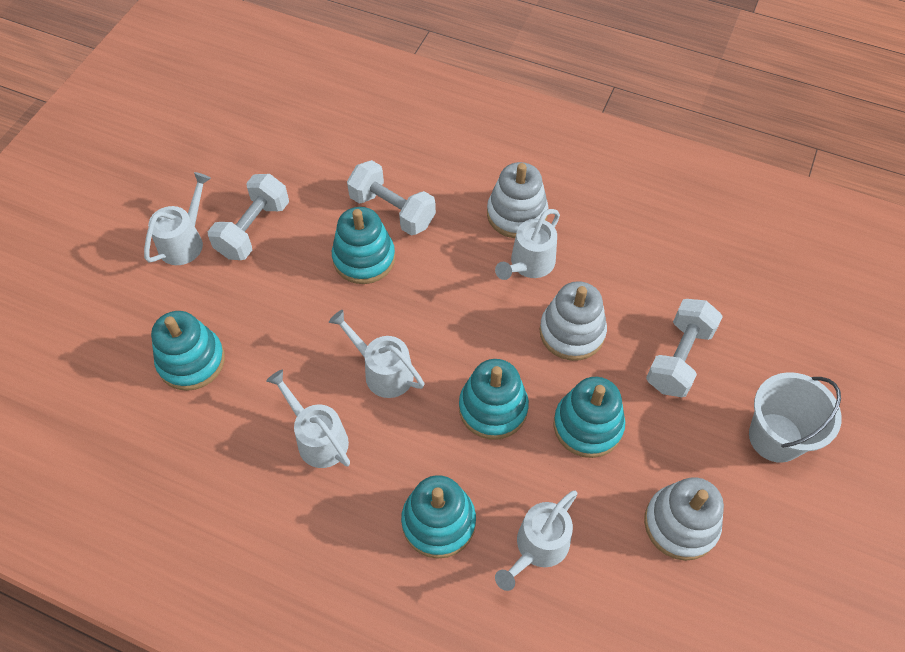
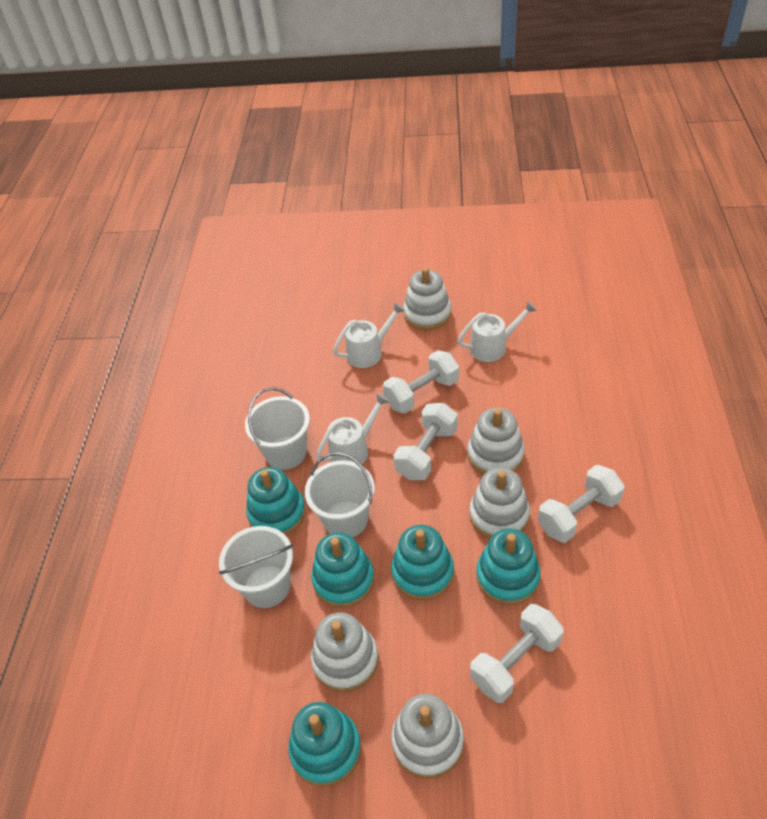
white bucket: 1 -> 3
white dumbbell: 3 -> 4
white stacking toy: 3 -> 5
white watering can: 5 -> 3

